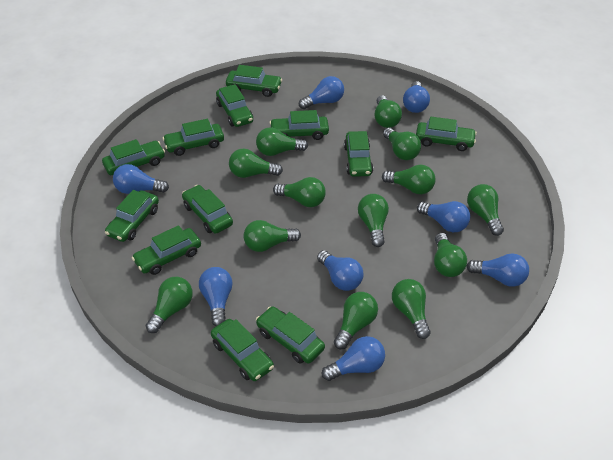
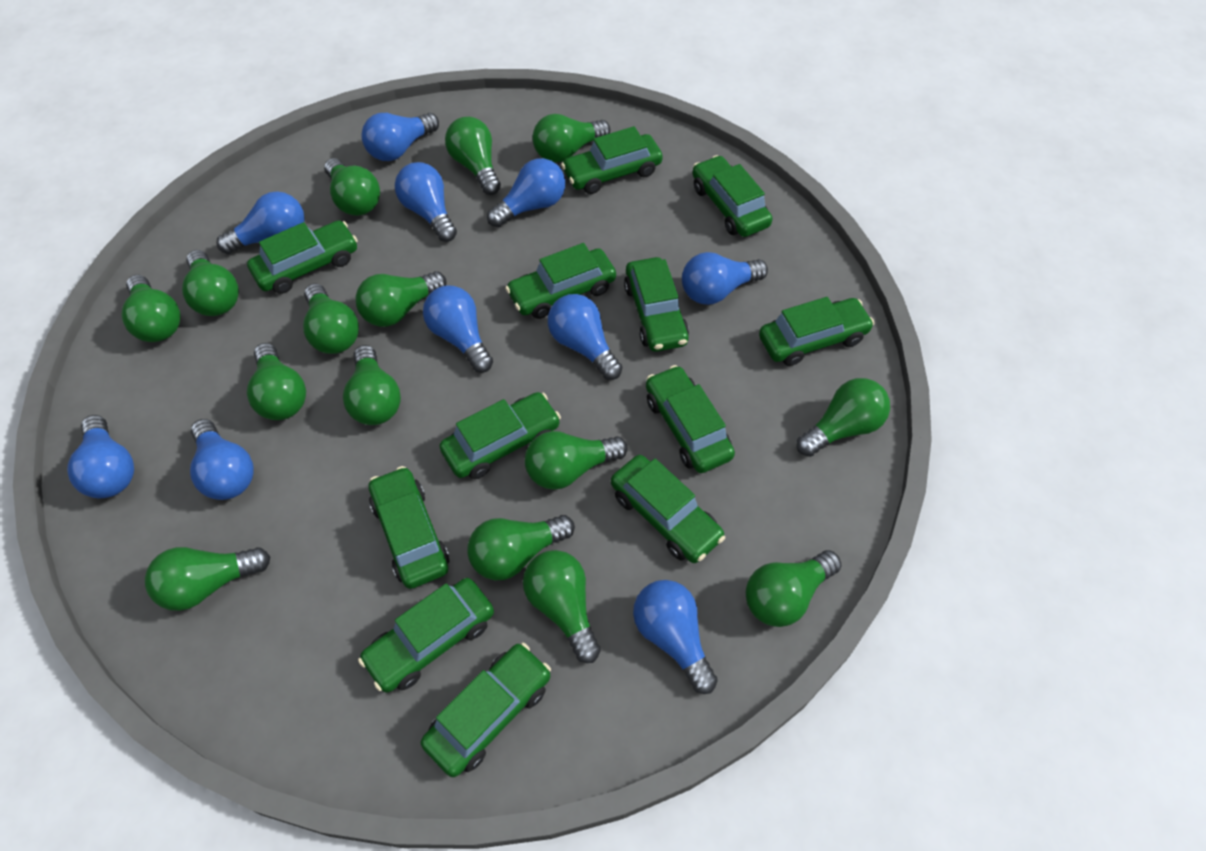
blue light bulb: 8 -> 10
green light bulb: 13 -> 15

